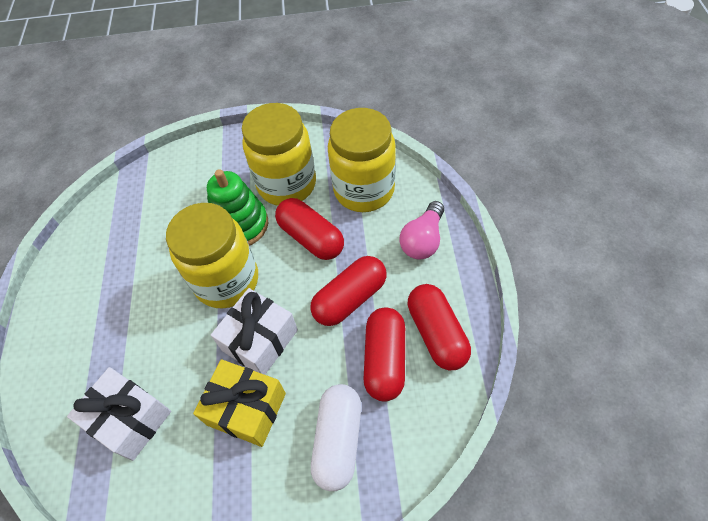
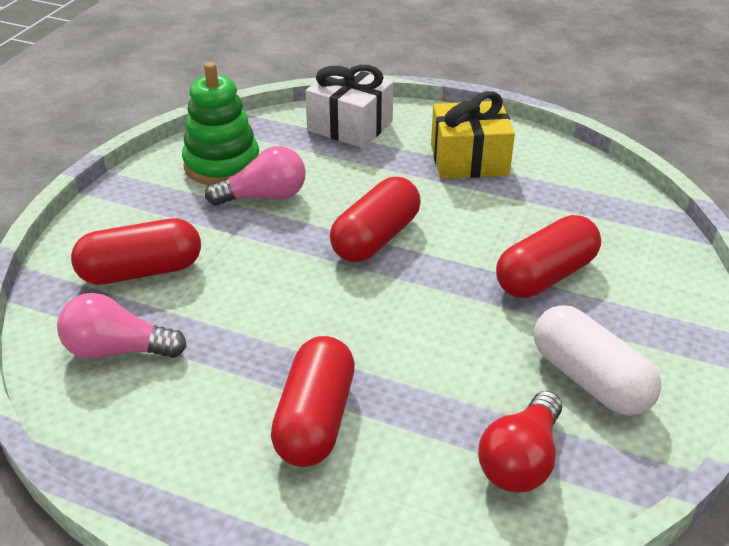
pink light bulb: 1 -> 2
red light bulb: 0 -> 1
white gift: 2 -> 1
yellow jar: 3 -> 0

